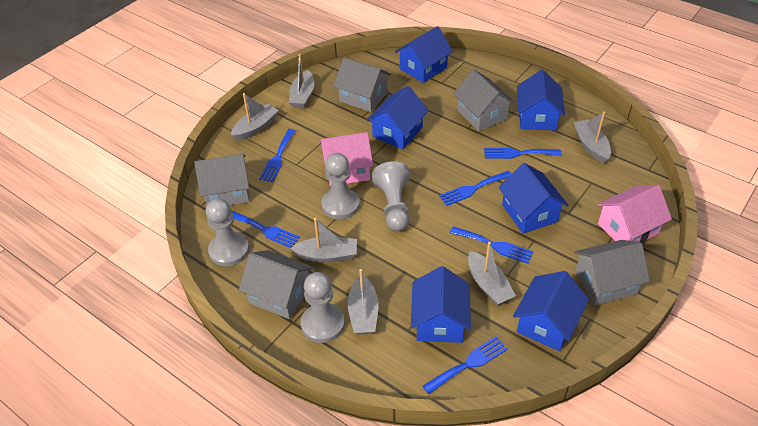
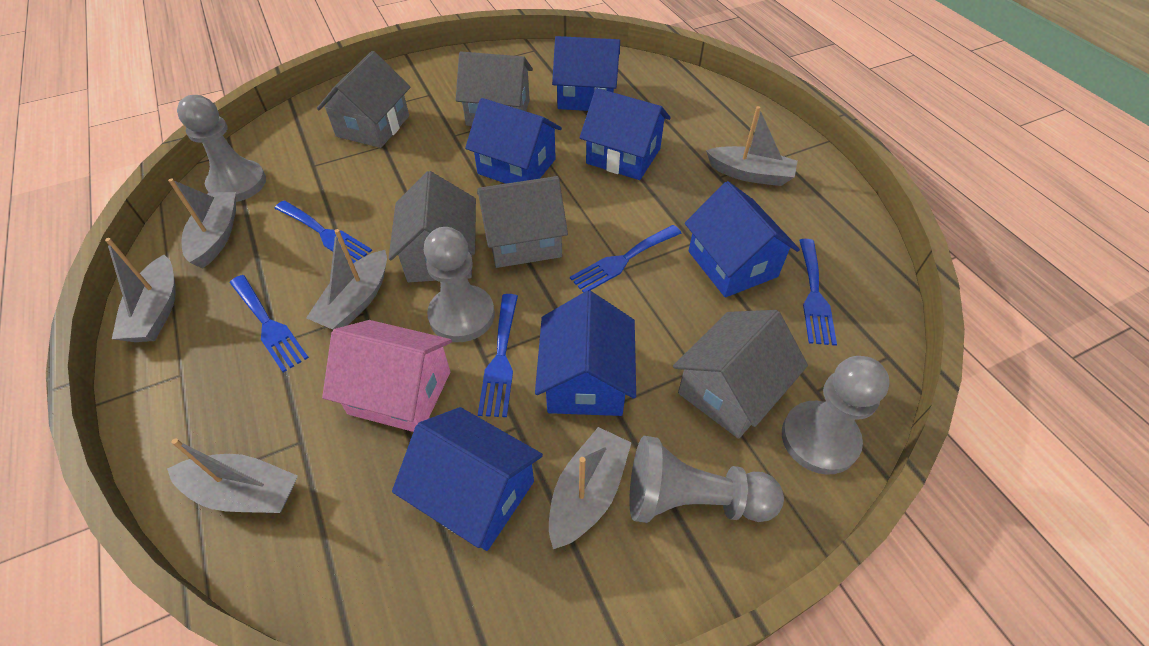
blue fork: 6 -> 5
pink house: 2 -> 1

